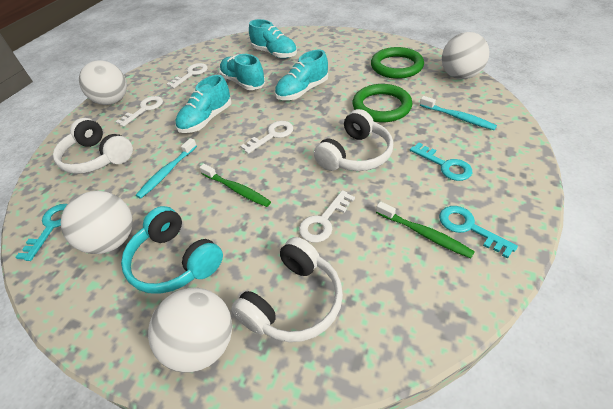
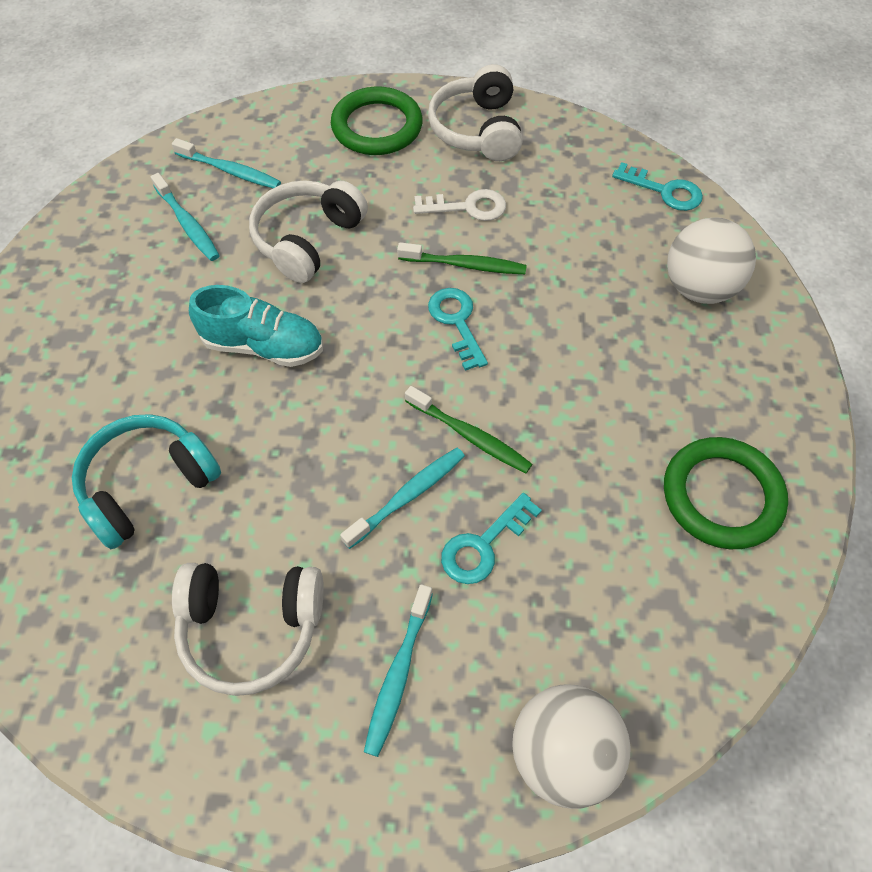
turquoise shoe: 4 -> 1
turquoise toothbrush: 2 -> 4
white ball: 4 -> 2
white key: 4 -> 1

